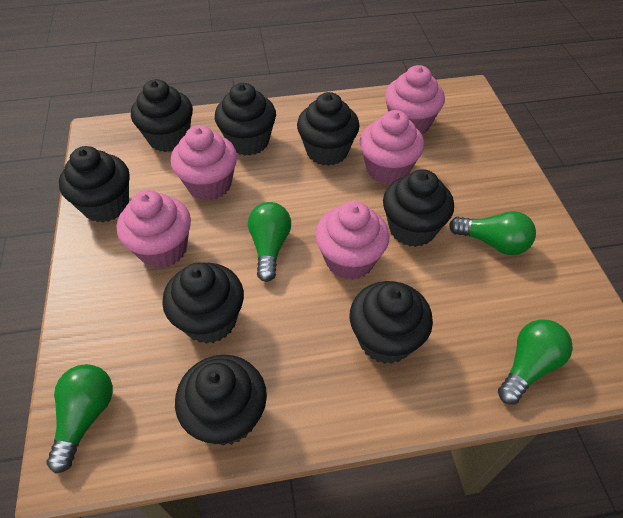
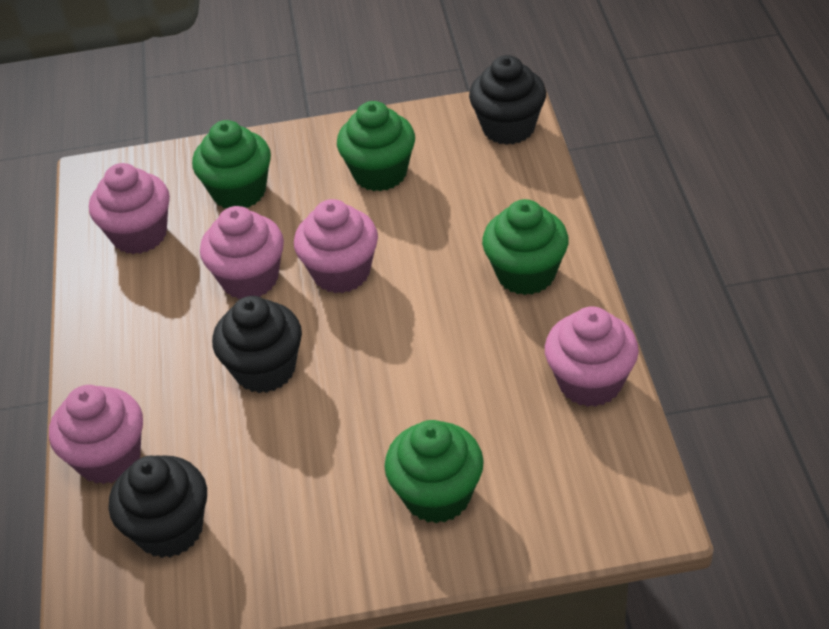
black cupcake: 8 -> 3
green cupcake: 0 -> 4
green light bulb: 4 -> 0

